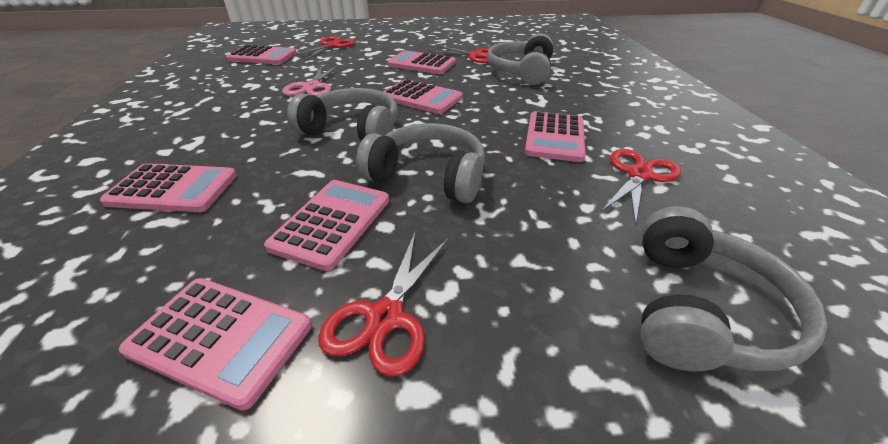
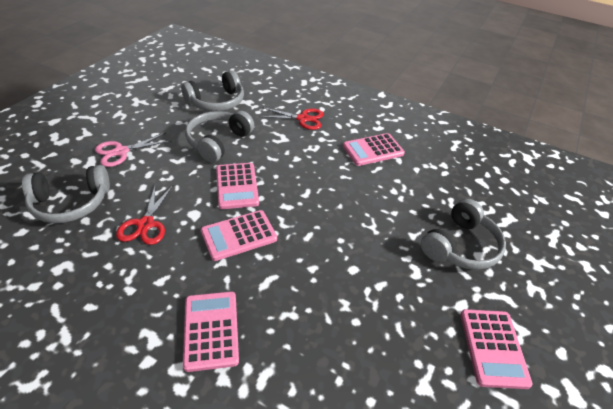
pink calculator: 7 -> 5
red scissors: 4 -> 2

